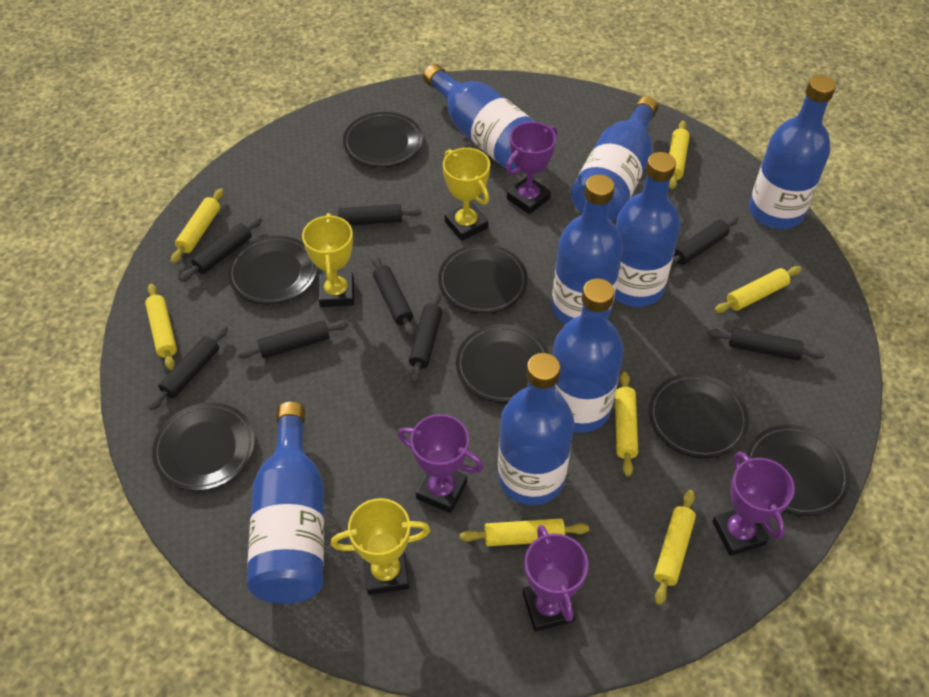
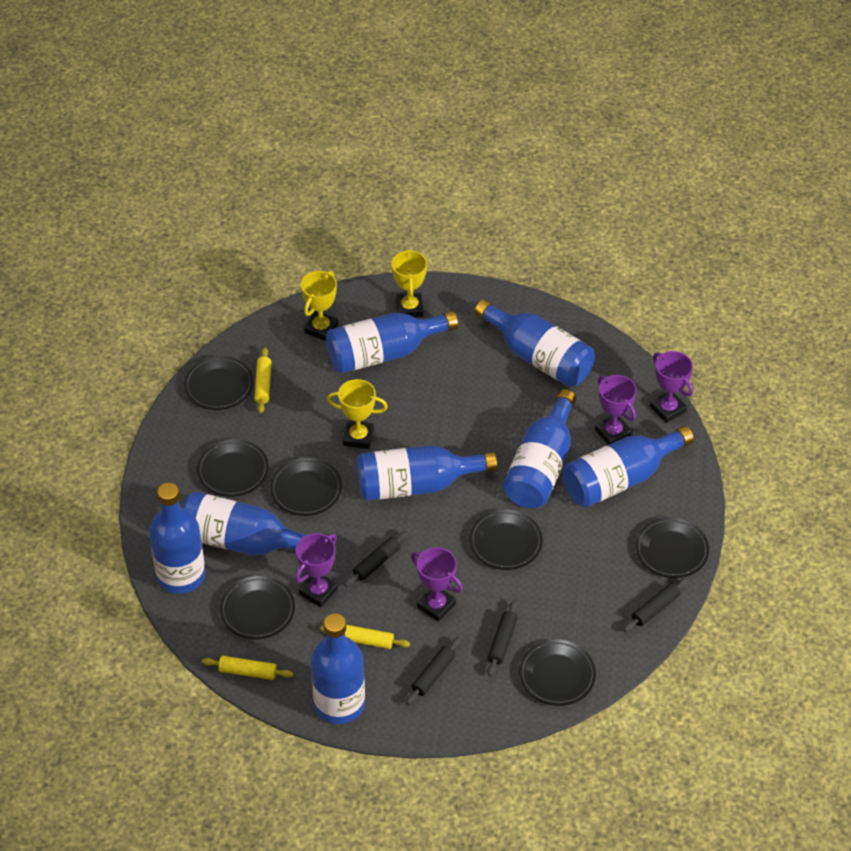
black rolling pin: 8 -> 4
yellow rolling pin: 7 -> 3

